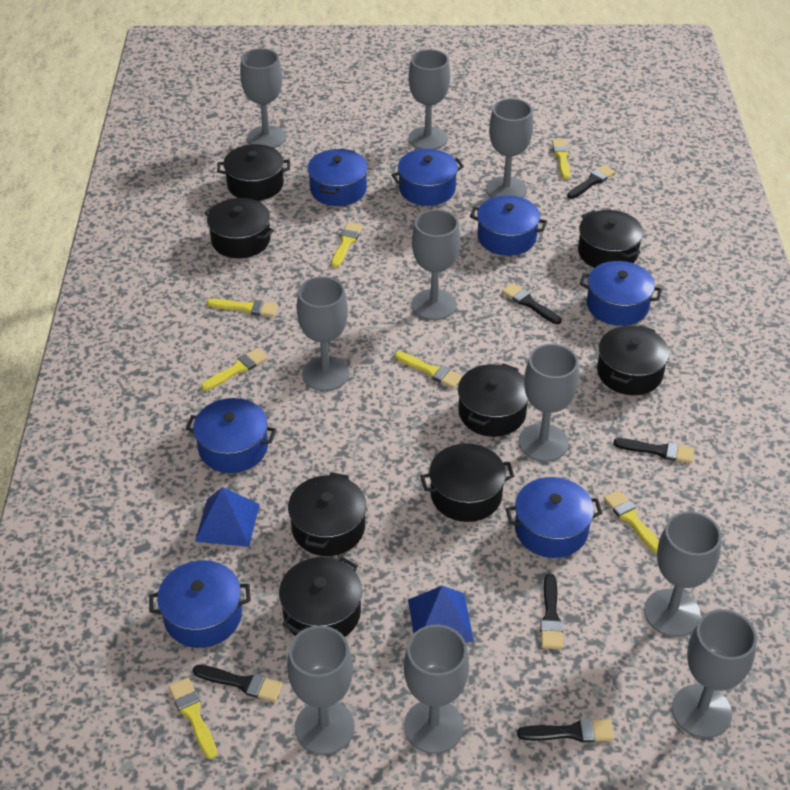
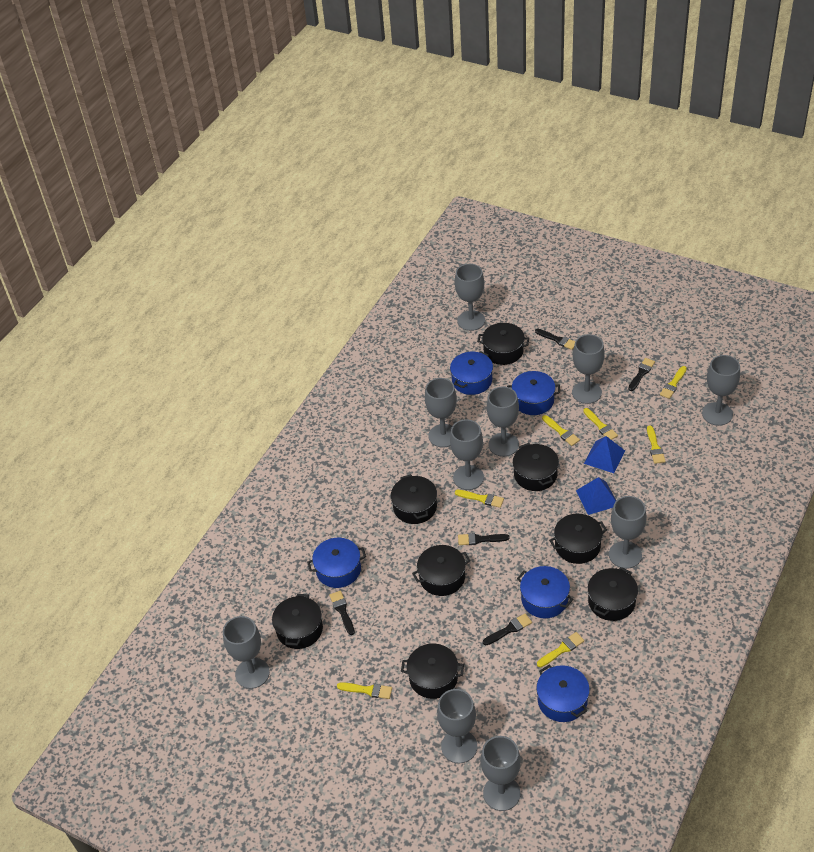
black brush: 6 -> 5
blue pot: 7 -> 5

